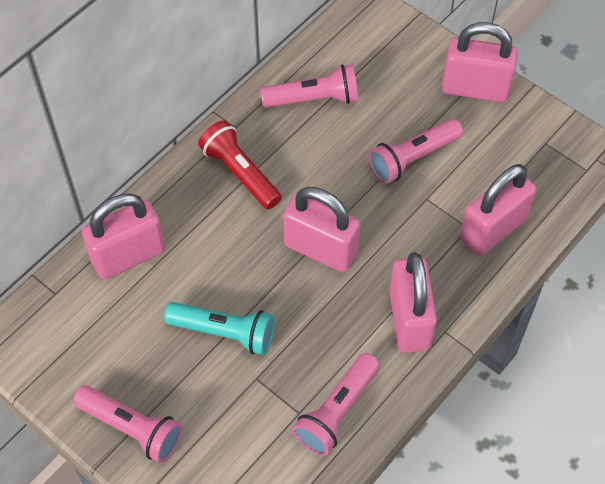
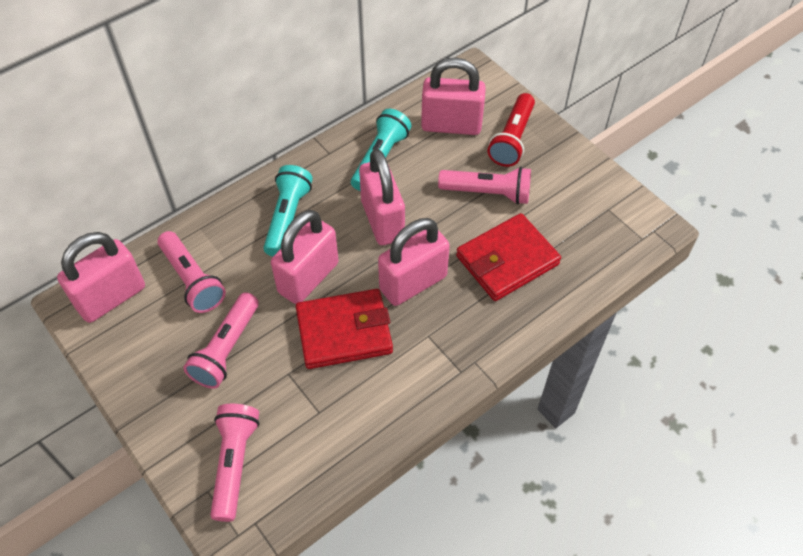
red wallet: 0 -> 2
turquoise flashlight: 1 -> 2

